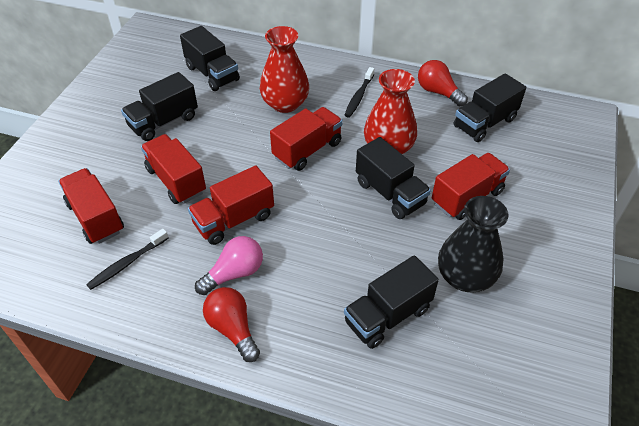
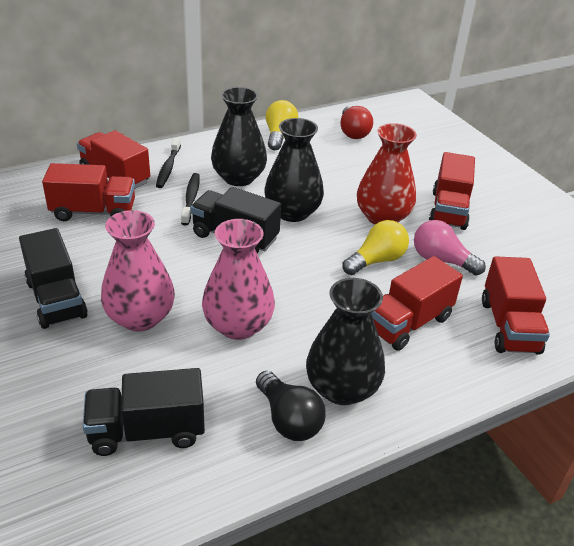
black light bulb: 0 -> 1
black truck: 5 -> 3
black vase: 1 -> 3
pink vase: 0 -> 2
red light bulb: 2 -> 1
red vase: 2 -> 1
yellow light bulb: 0 -> 2

